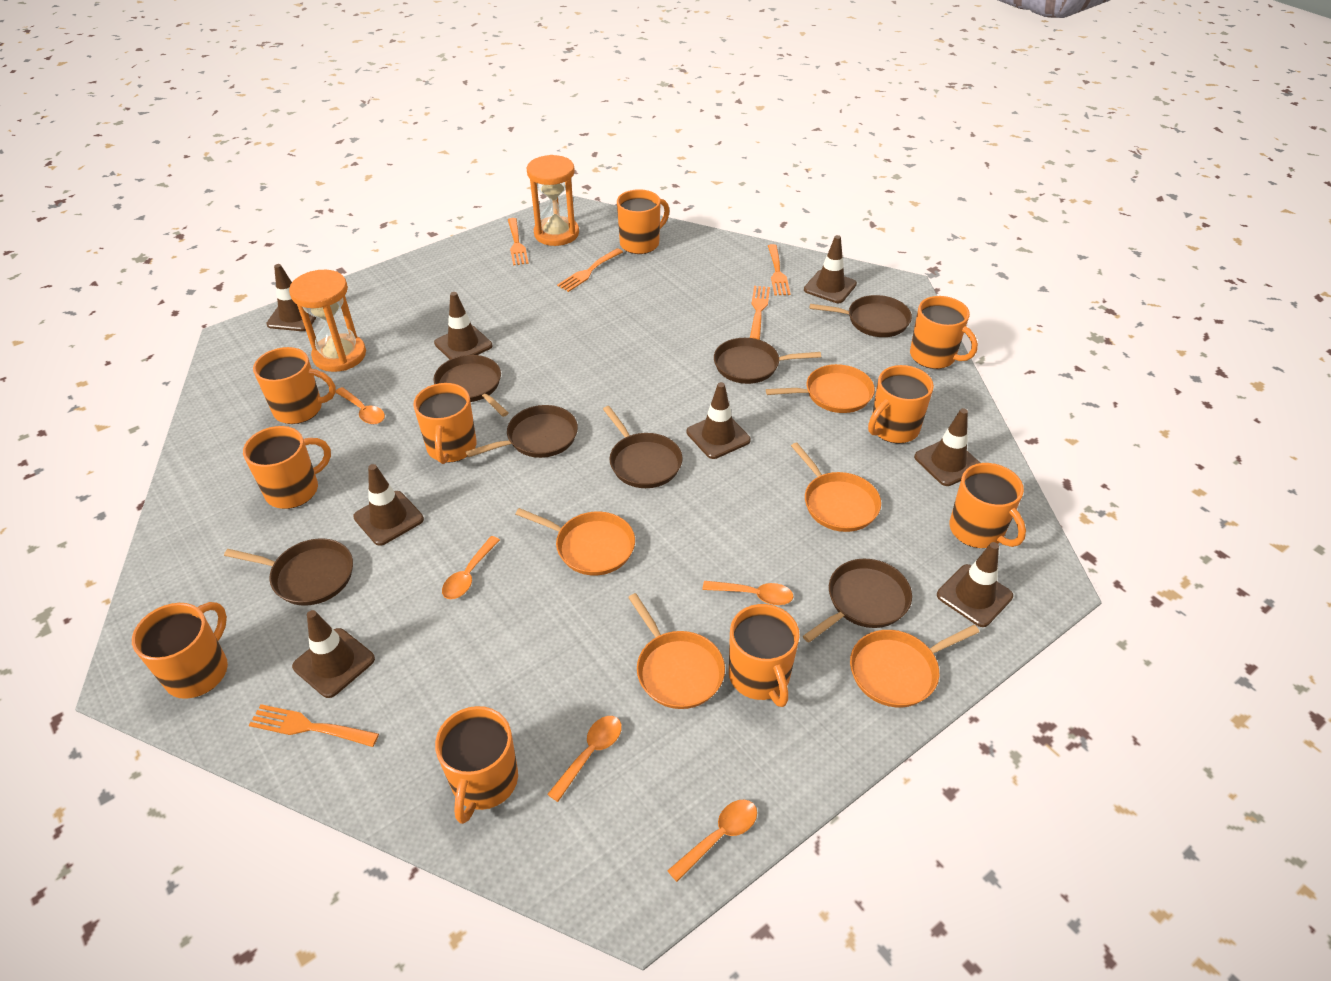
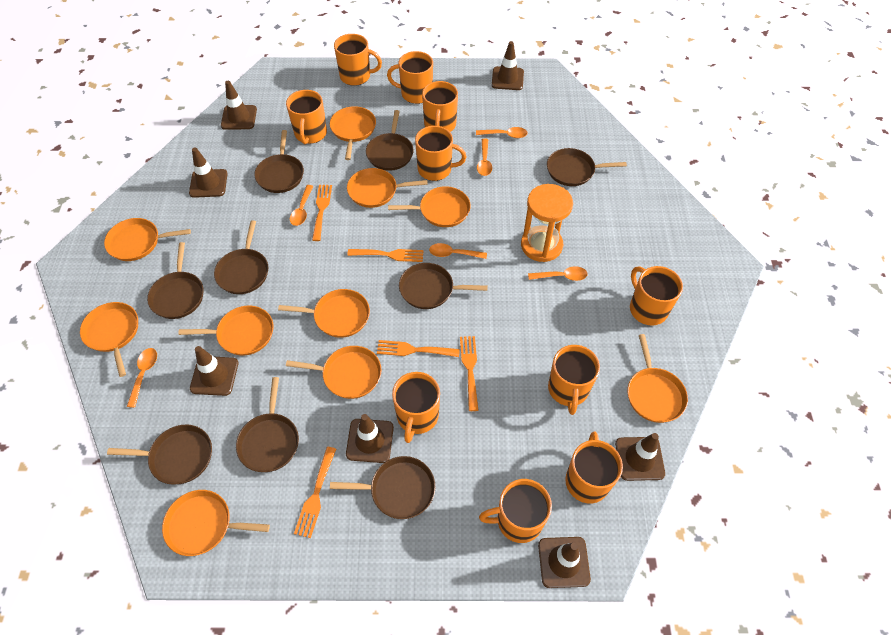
brown pan: 7 -> 9
brown traffic cone: 8 -> 7
orange hourglass: 2 -> 1
orange pan: 5 -> 10
orange spoon: 5 -> 6

